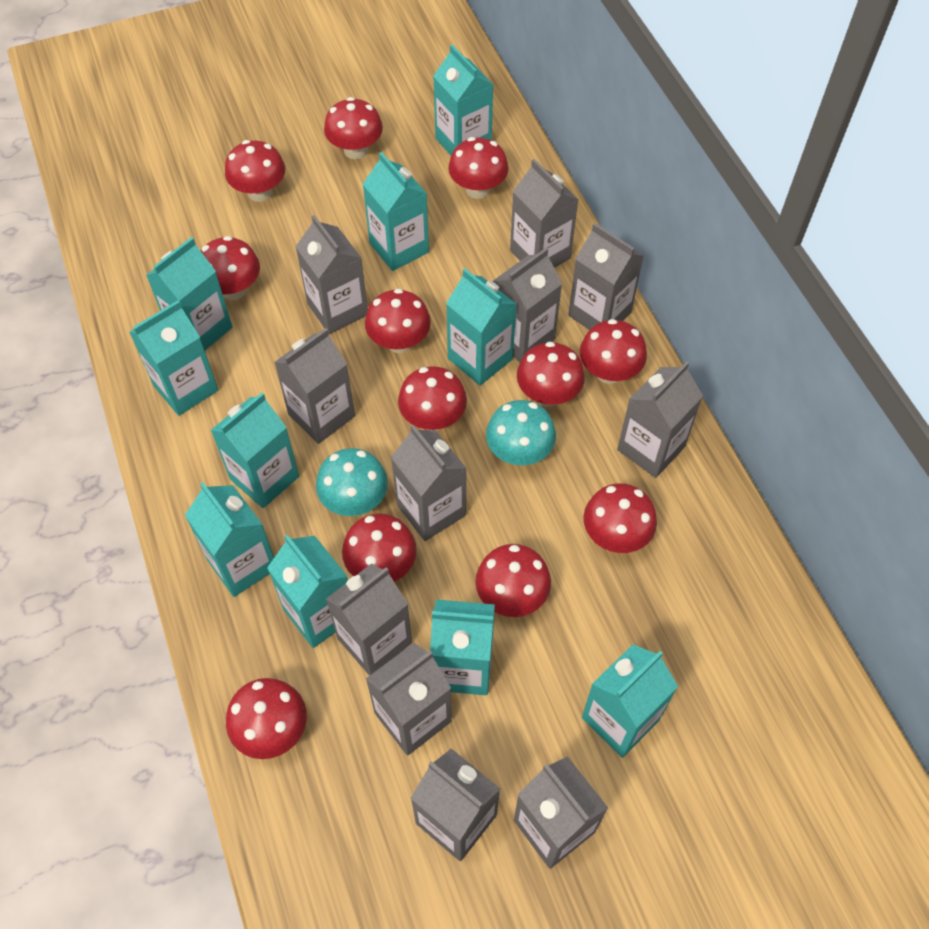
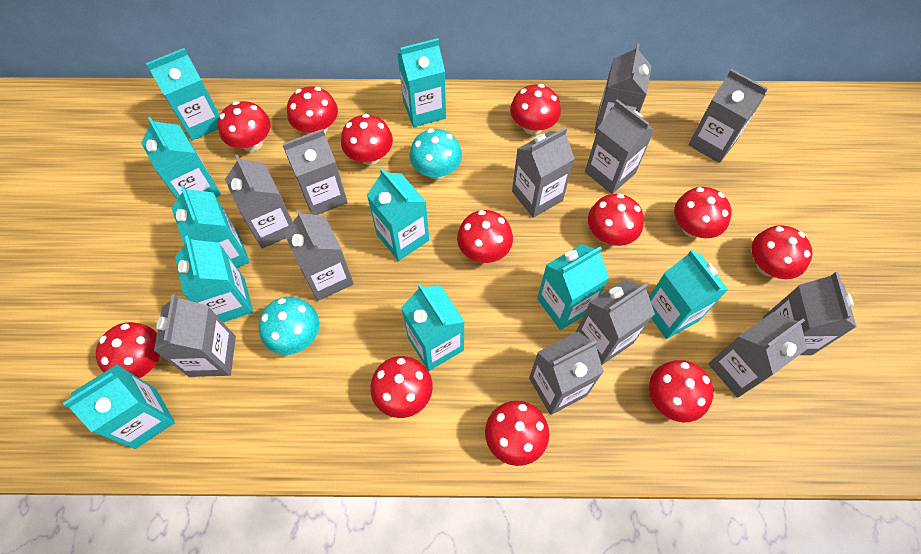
grey carton: 11 -> 12

